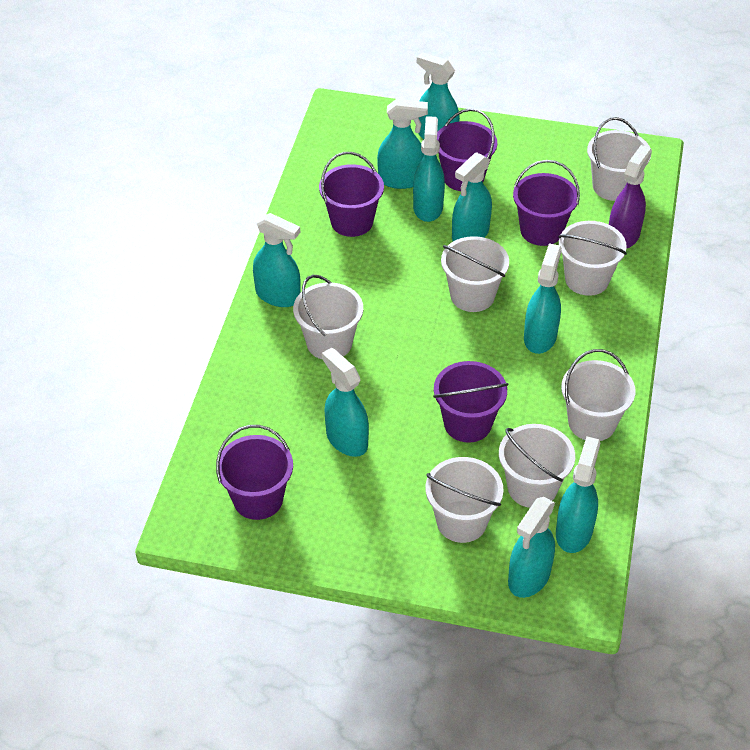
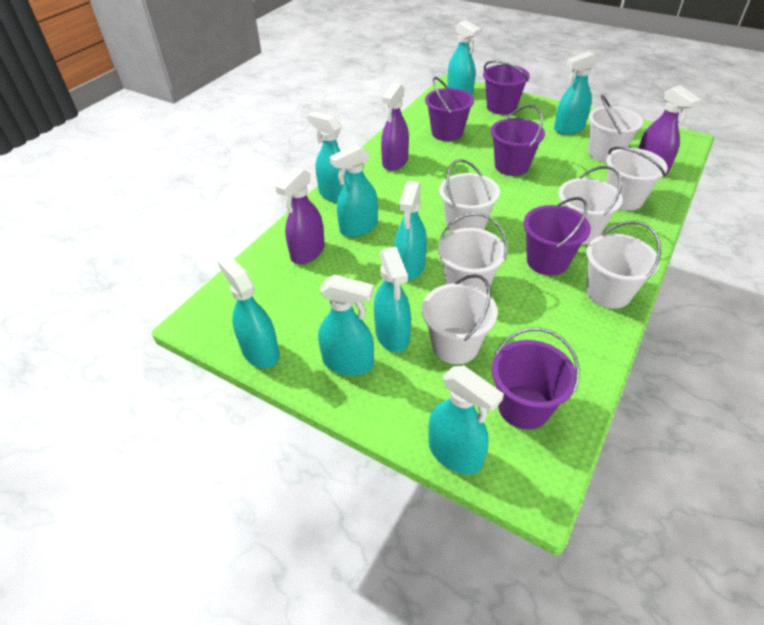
purple spray bottle: 1 -> 3

